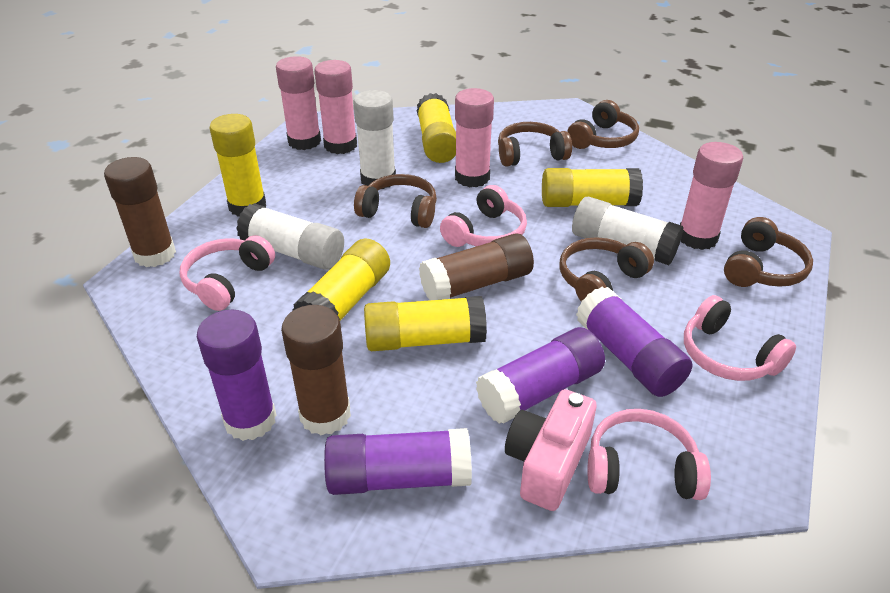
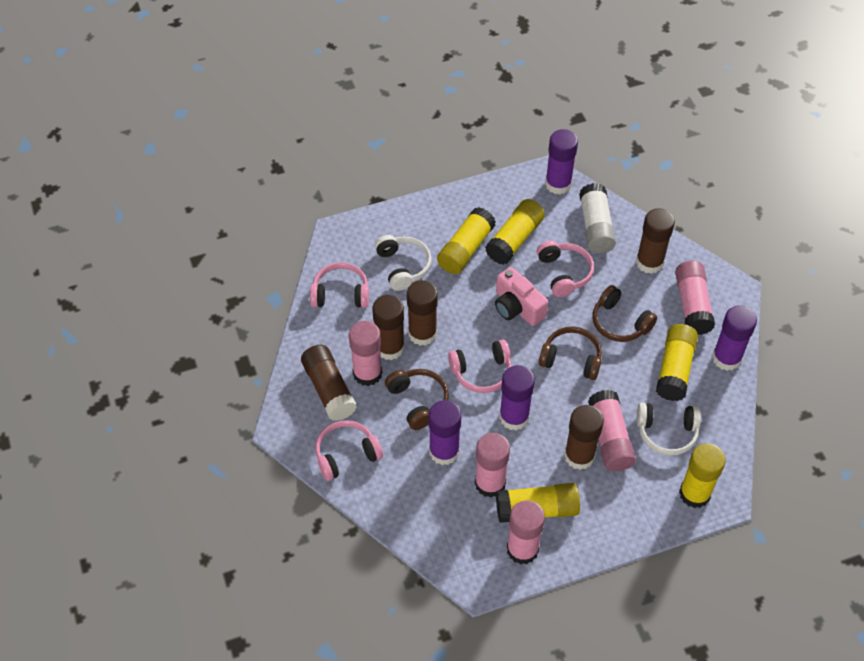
brown glue stick: 3 -> 5
brown headphones: 5 -> 3
pink glue stick: 4 -> 5
white glue stick: 3 -> 1
white headphones: 0 -> 2

